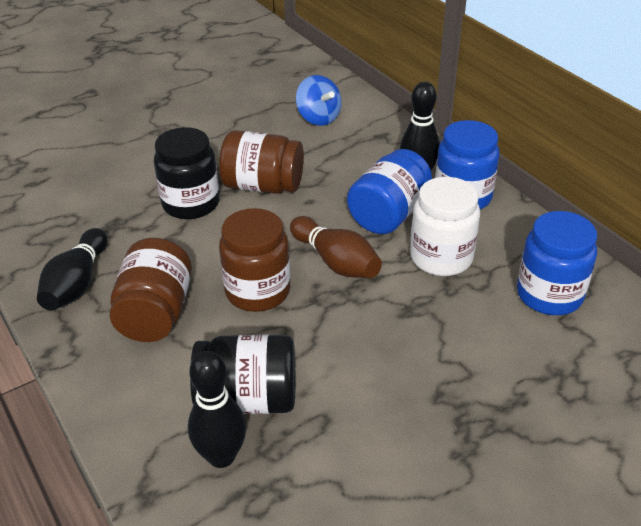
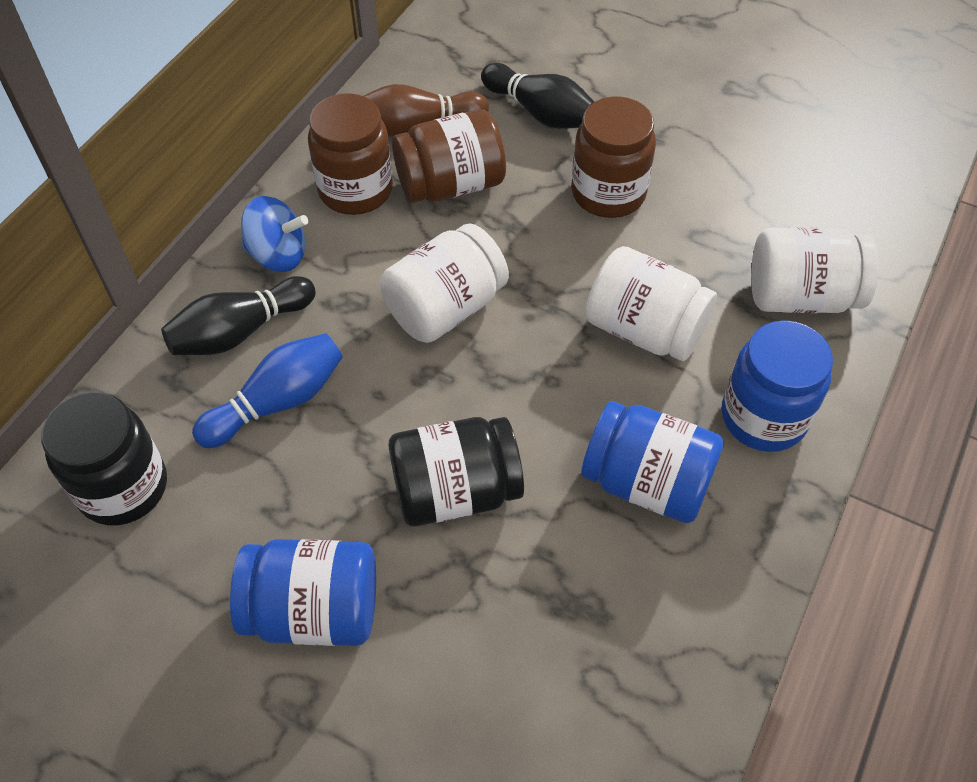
black bowling pin: 3 -> 2
blue bowling pin: 0 -> 1
white jar: 1 -> 3

